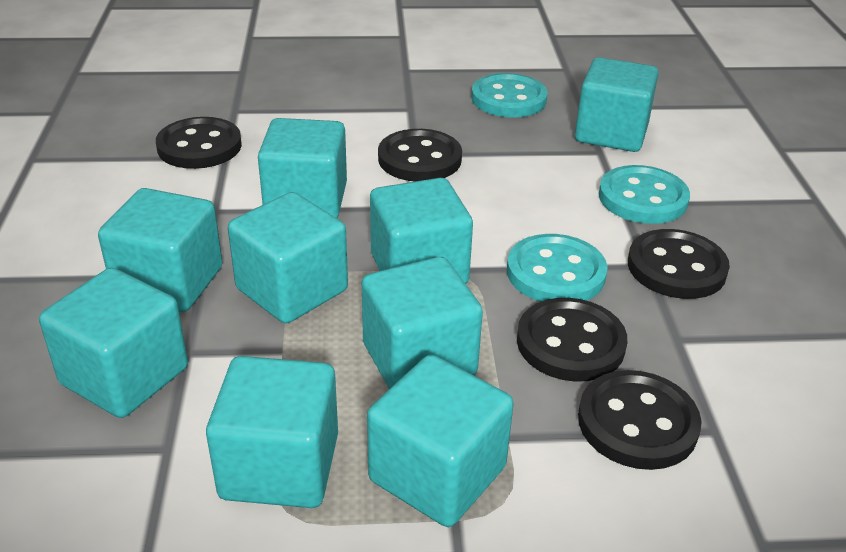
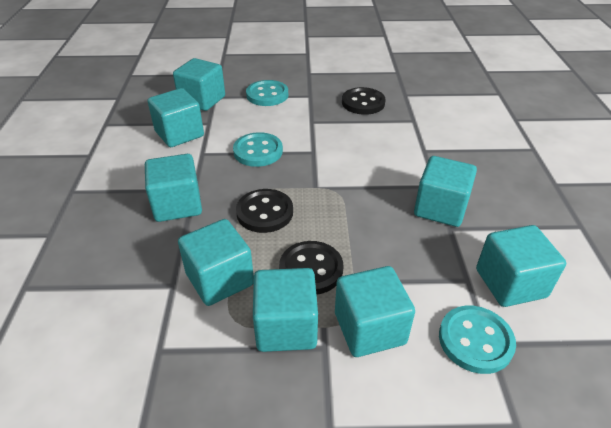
black button: 5 -> 3
turquoise cube: 9 -> 8

